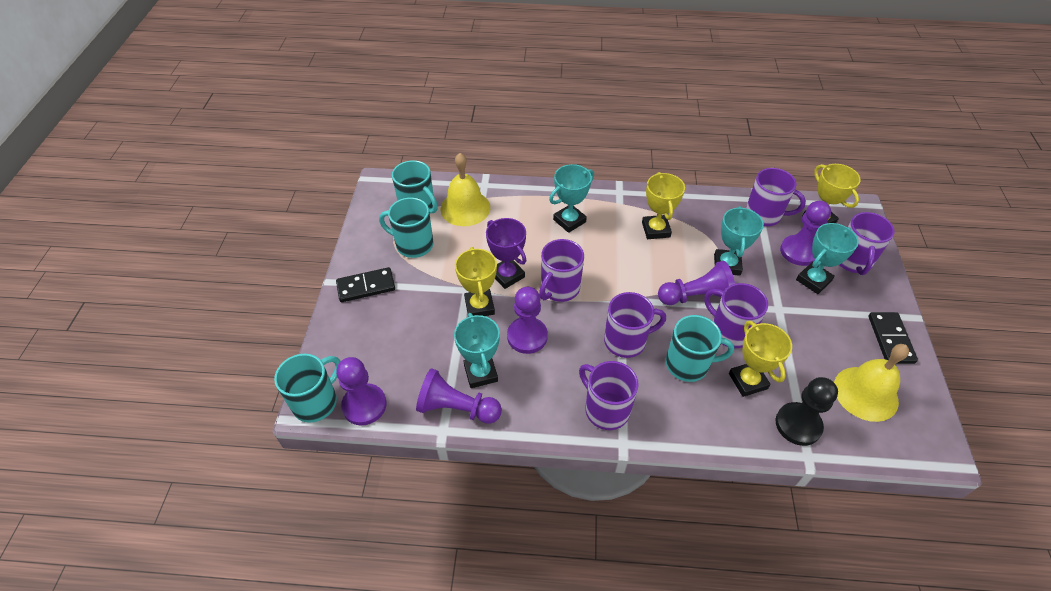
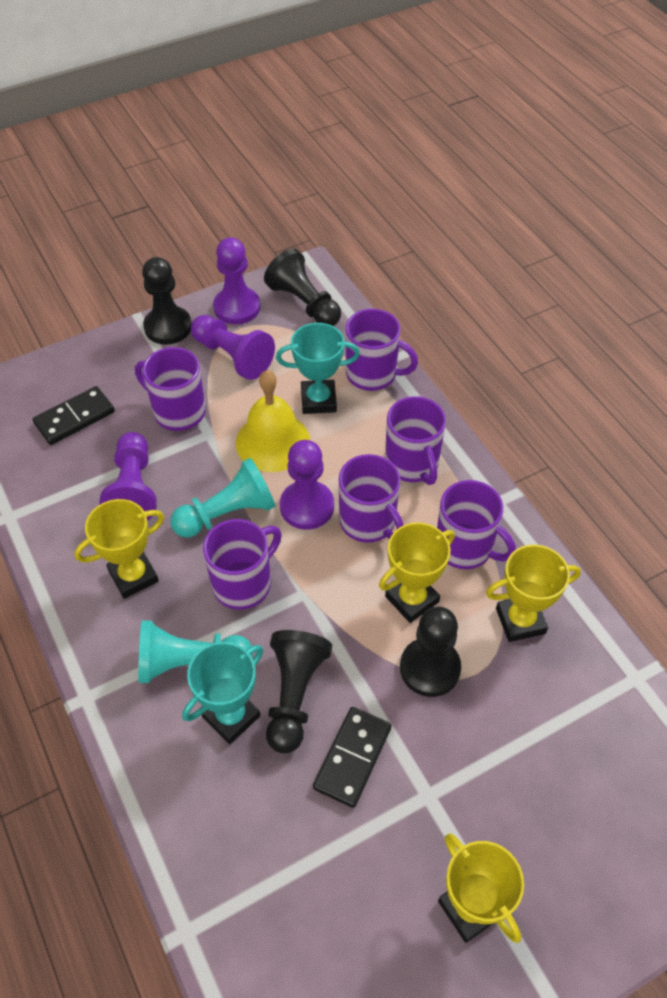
black pawn: 1 -> 4
purple pawn: 5 -> 4
purple trophy: 1 -> 0
turquoise mug: 4 -> 0
turquoise pawn: 0 -> 2
turquoise trophy: 4 -> 2
yellow bell: 2 -> 1

